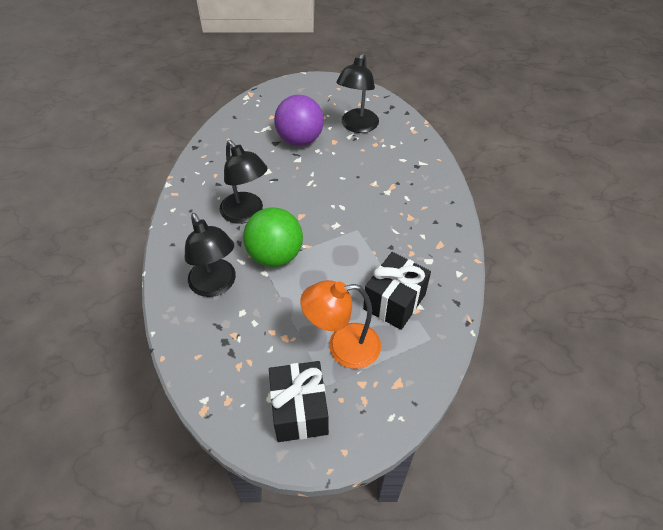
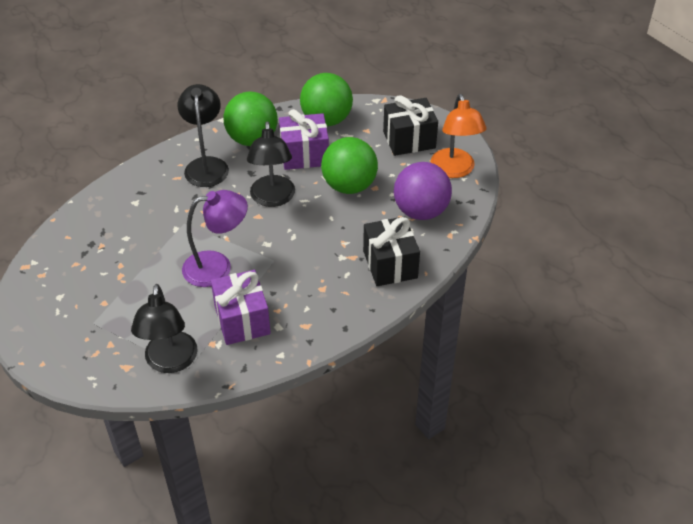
green ball: 1 -> 3
purple gift: 0 -> 2
purple lamp: 0 -> 1

